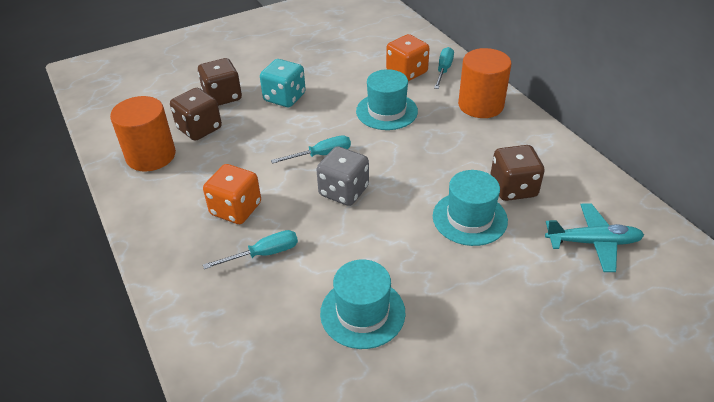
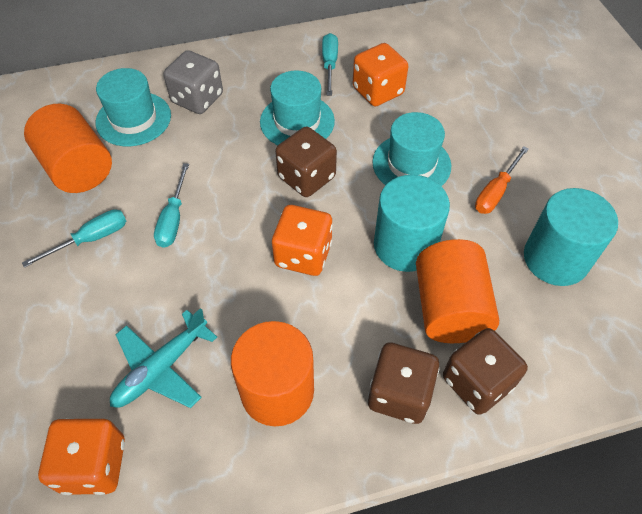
orange cylinder: 2 -> 3
orange dice: 2 -> 3
orange screwdriver: 0 -> 1
turquoise cylinder: 0 -> 2
turquoise dice: 1 -> 0

